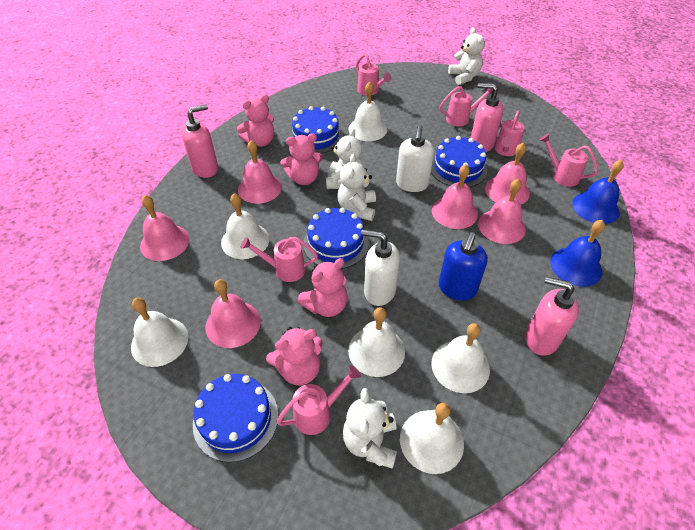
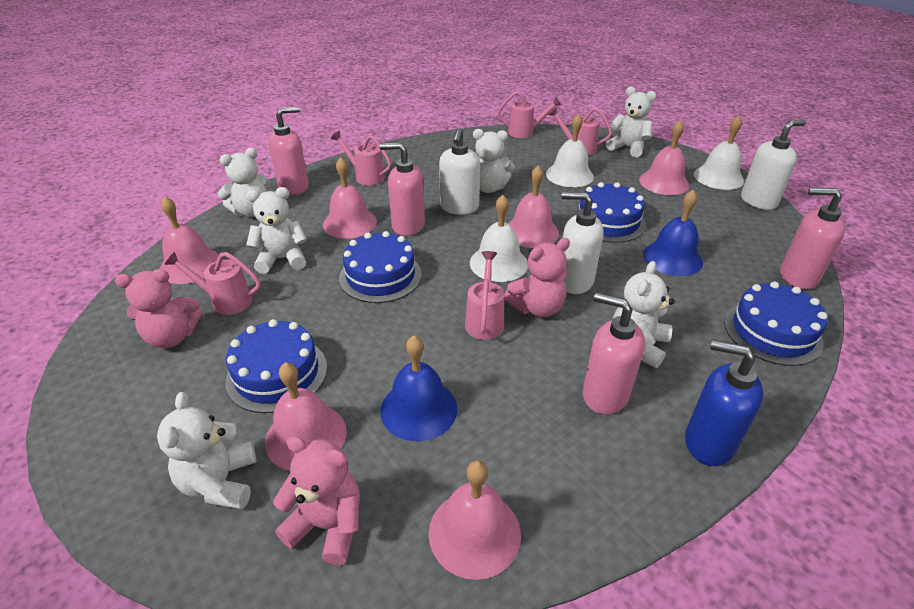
pink soap dispenser: 3 -> 4
pink teddy bear: 4 -> 3
pink watering can: 6 -> 5
white bell: 6 -> 3
white soap dispenser: 2 -> 3
white teddy bear: 4 -> 6

